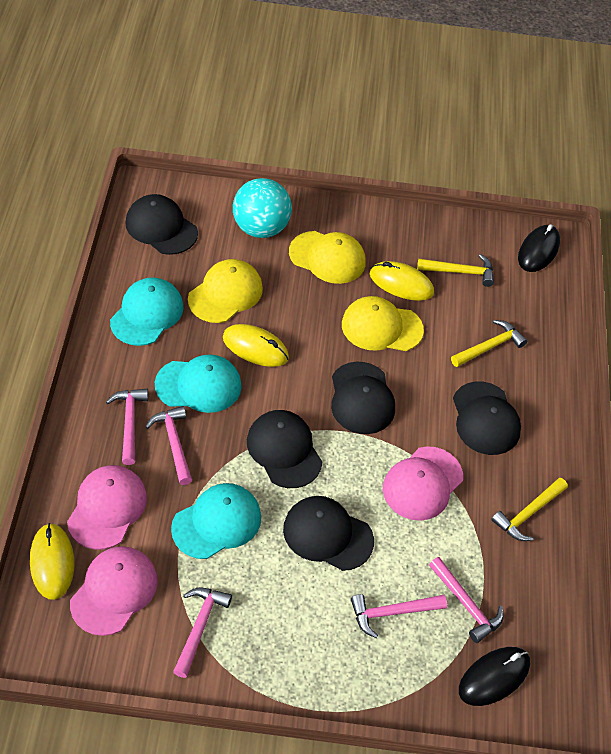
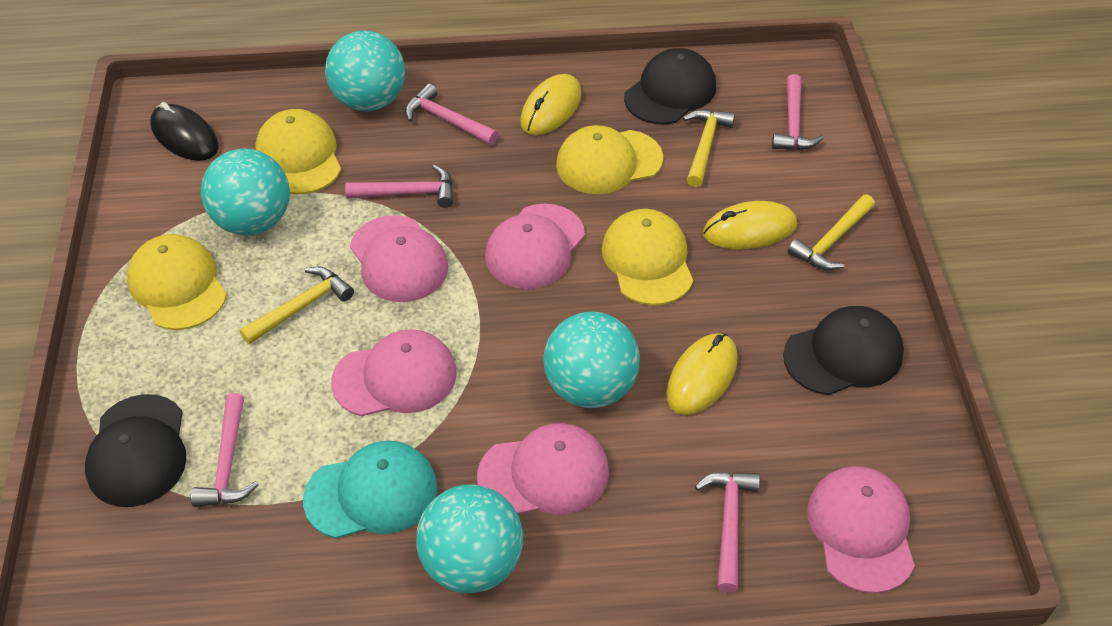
black cap: 5 -> 3
black mouse: 2 -> 1
pink cap: 3 -> 5
turquoise ball: 1 -> 4
turquoise cap: 3 -> 1
yellow cap: 3 -> 4

